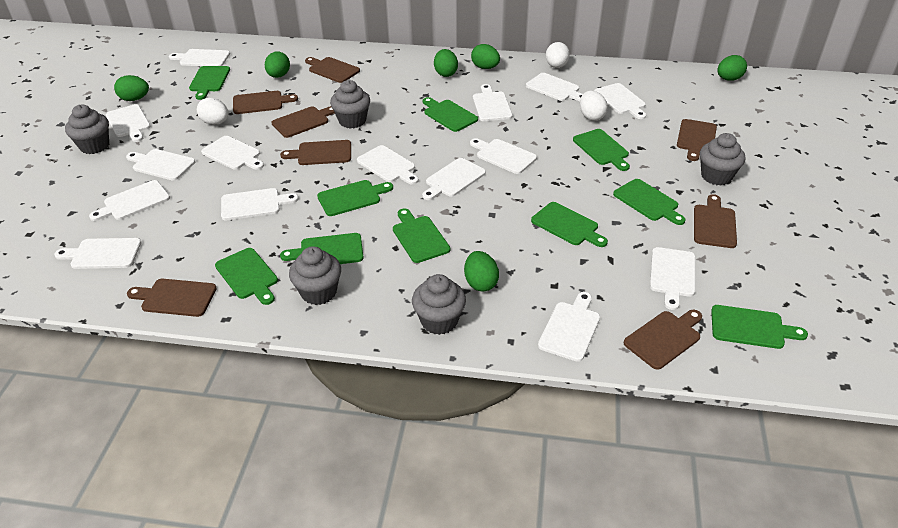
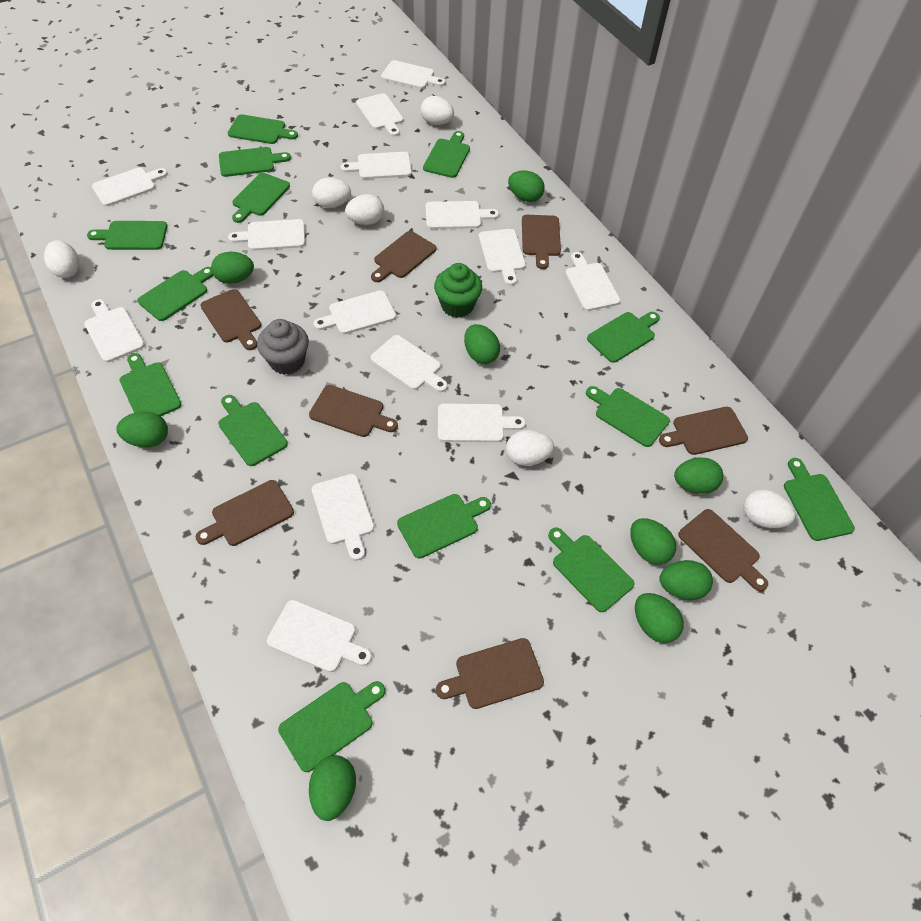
green cupcake: 0 -> 1
green cutting board: 10 -> 14
green egg: 6 -> 9
grey cupcake: 5 -> 1
white cutting board: 15 -> 14
white egg: 3 -> 6

